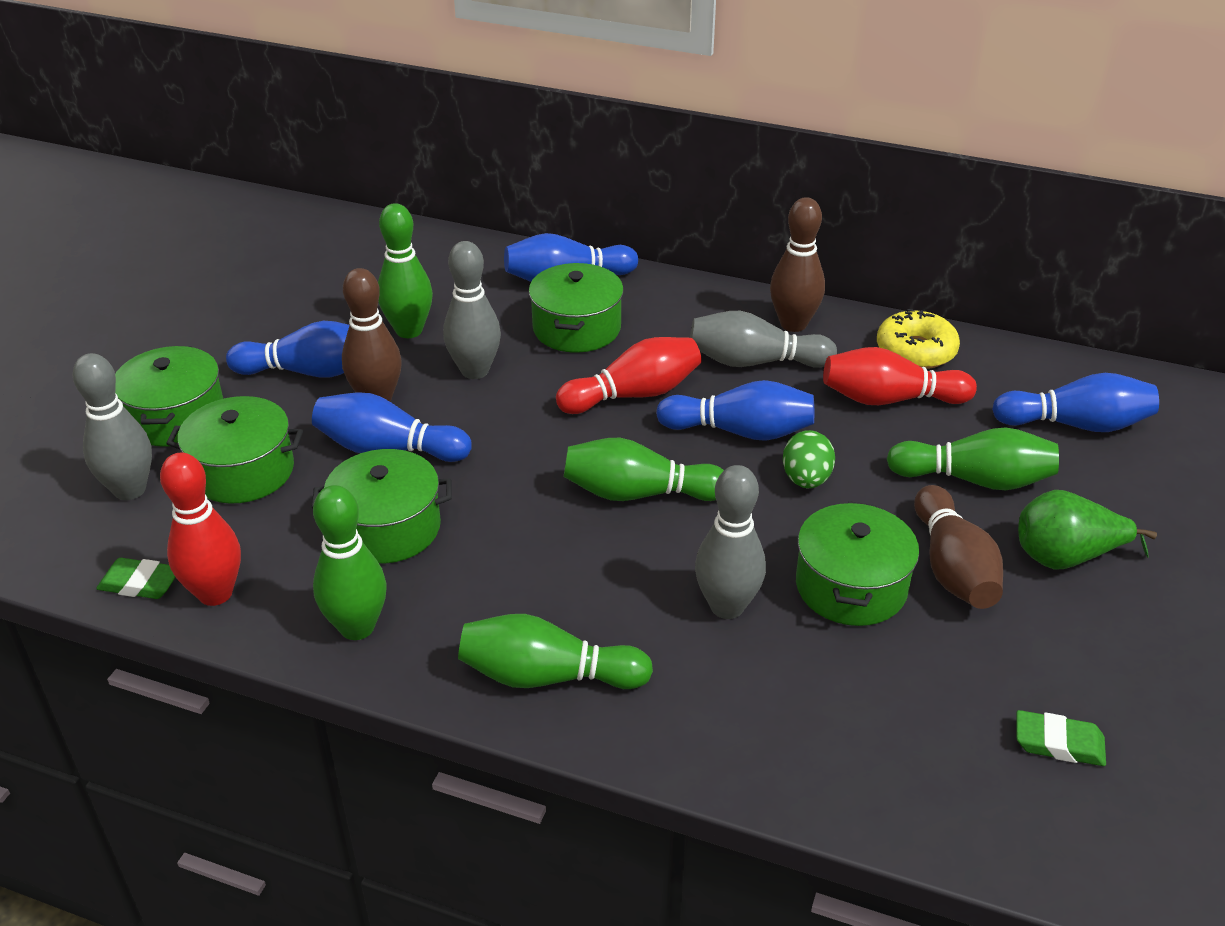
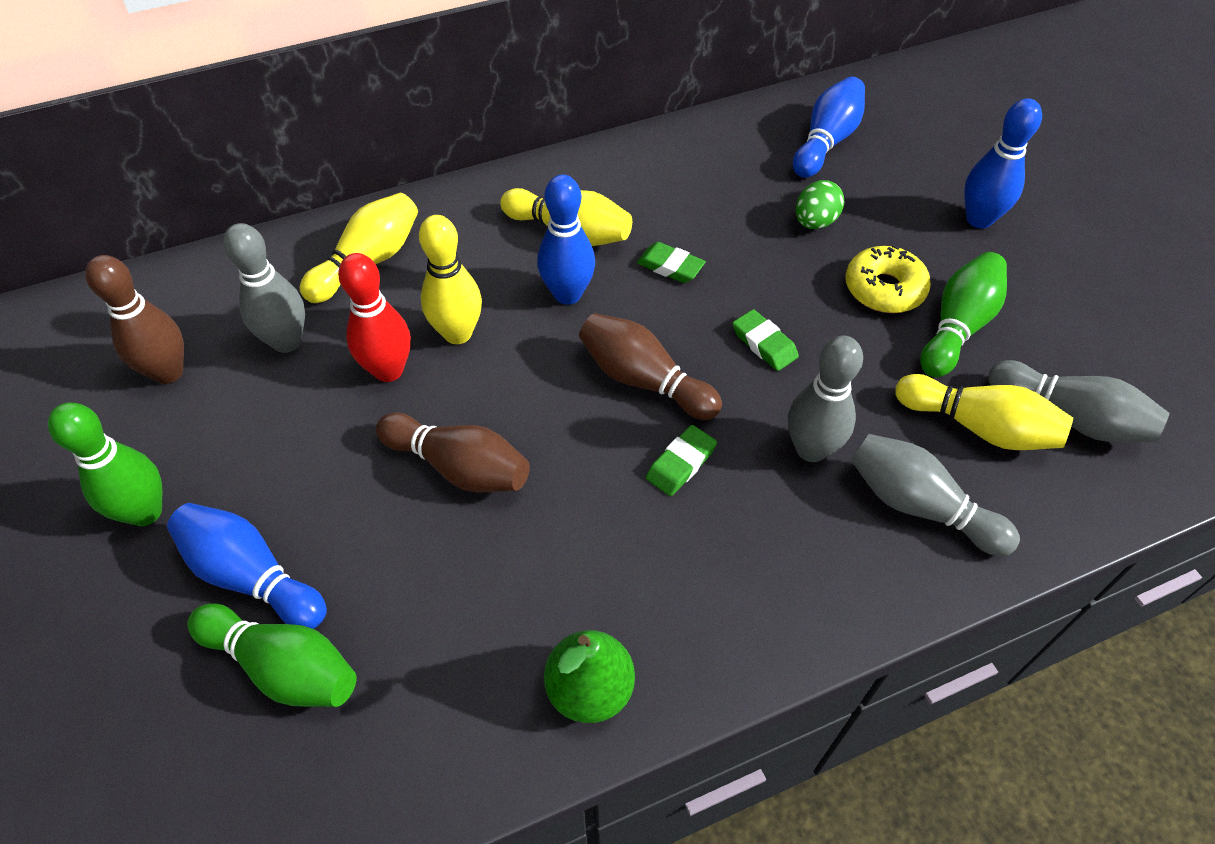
blue bowling pin: 5 -> 4
green bowling pin: 5 -> 3
green eraser: 2 -> 3
green pot: 5 -> 0
red bowling pin: 3 -> 1
yellow bowling pin: 0 -> 4

